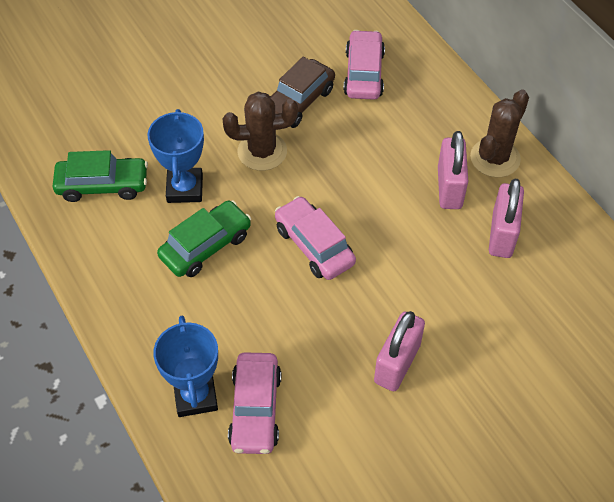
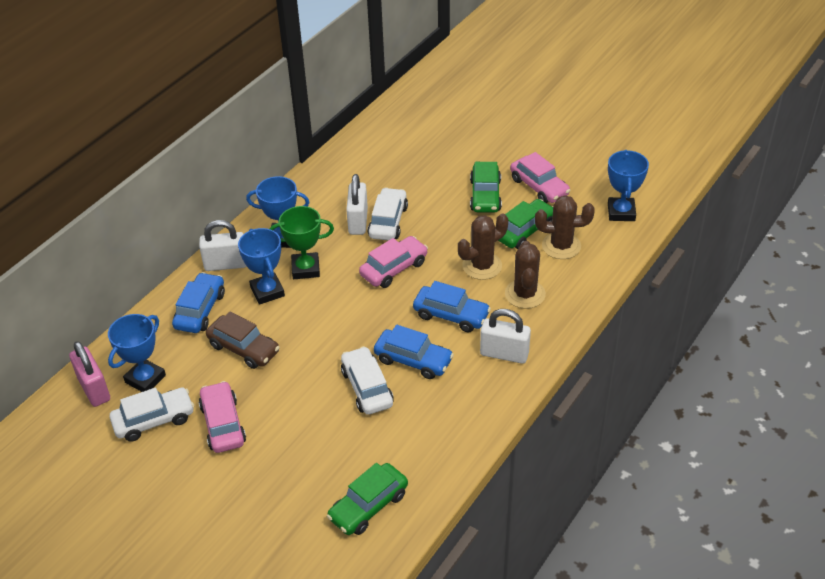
blue car: 0 -> 3
blue trophy: 2 -> 4
brown cactus: 2 -> 3
green car: 2 -> 3
green trophy: 0 -> 1
pink padlock: 3 -> 1
white car: 0 -> 3
white padlock: 0 -> 3

